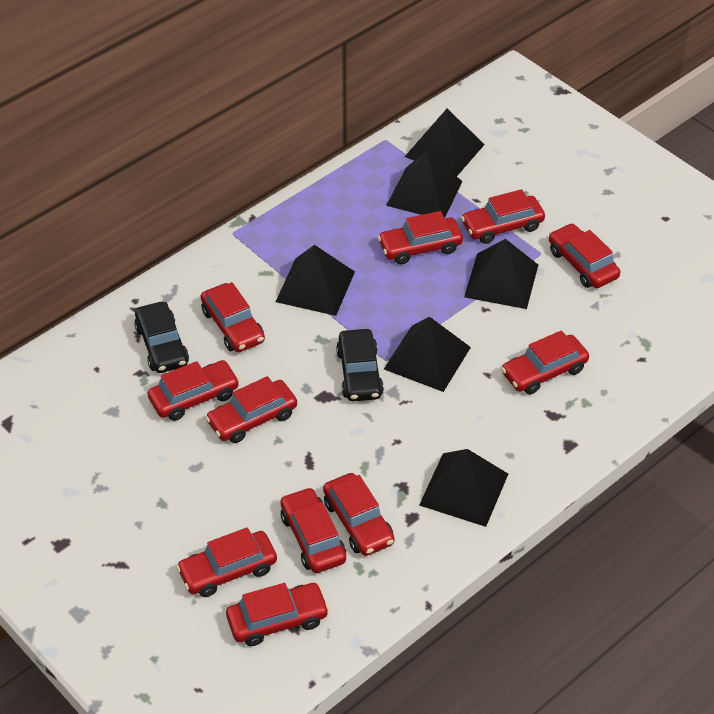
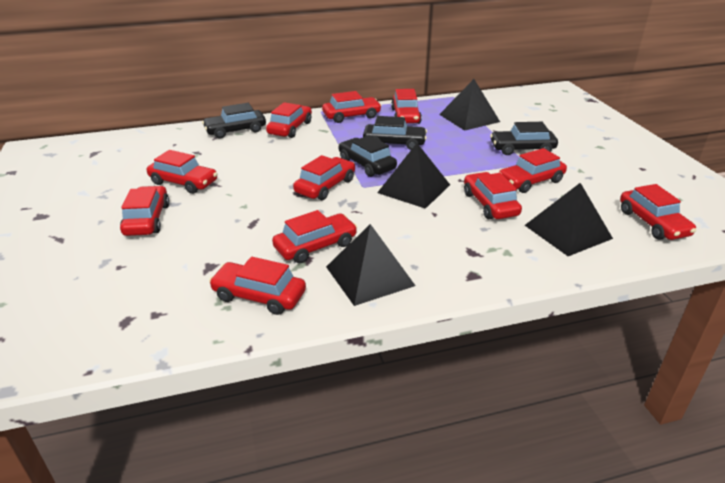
black car: 2 -> 4
black pyramid: 6 -> 4

